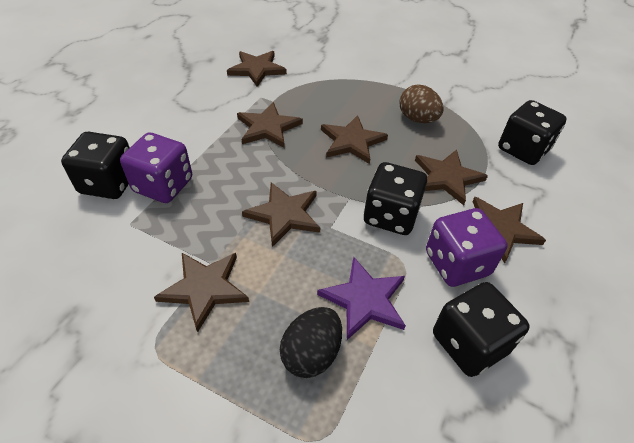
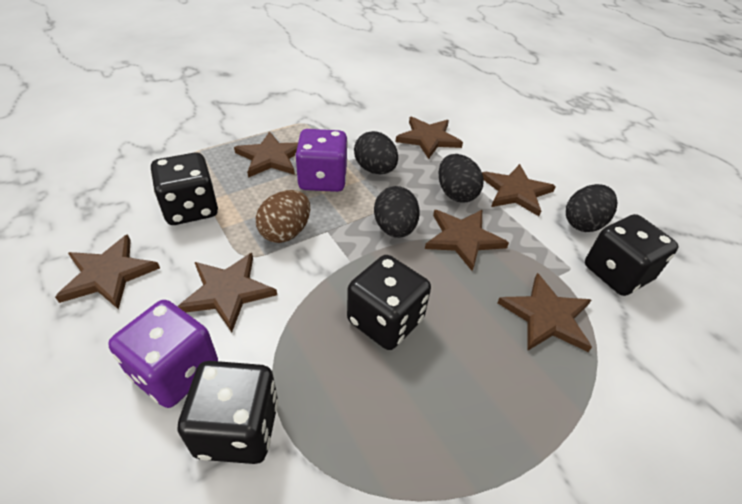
black egg: 1 -> 4
purple star: 1 -> 0

